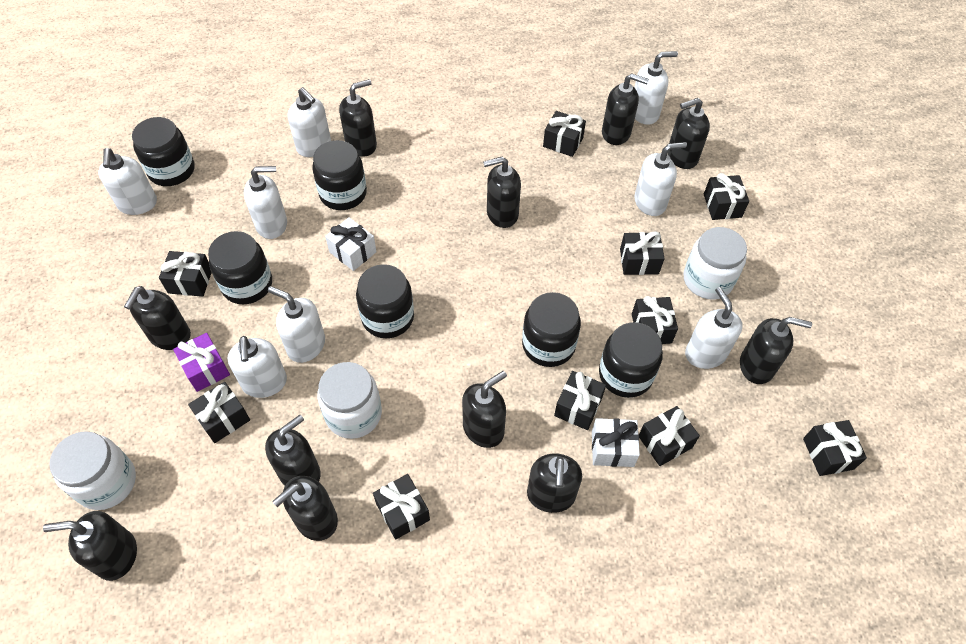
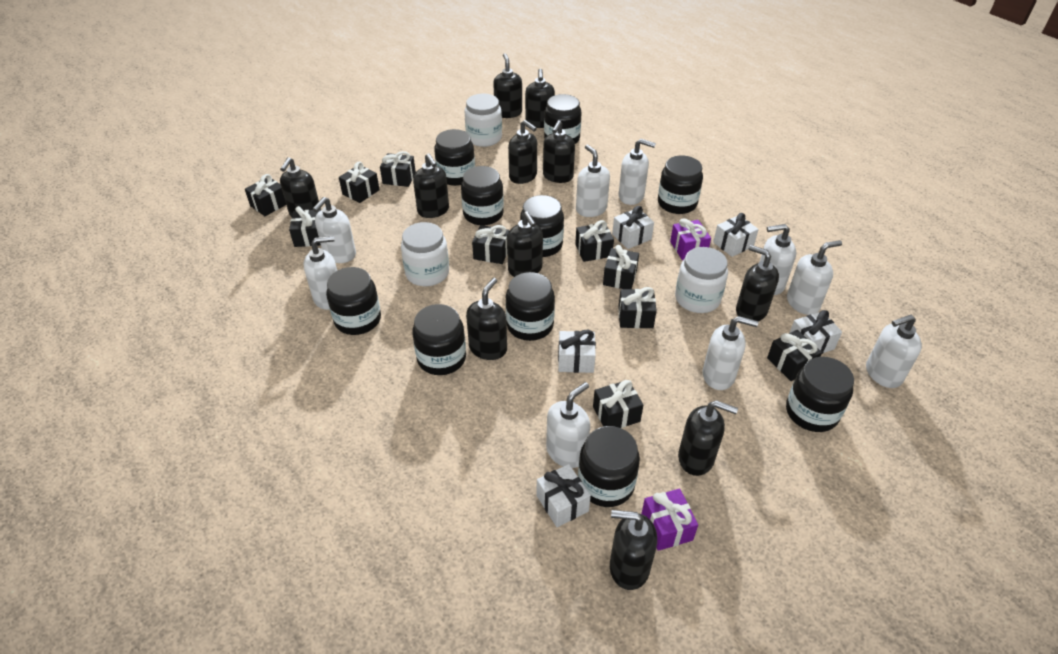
black jar: 6 -> 10
purple gift: 1 -> 2
white gift: 2 -> 5
white soap dispenser: 8 -> 9

